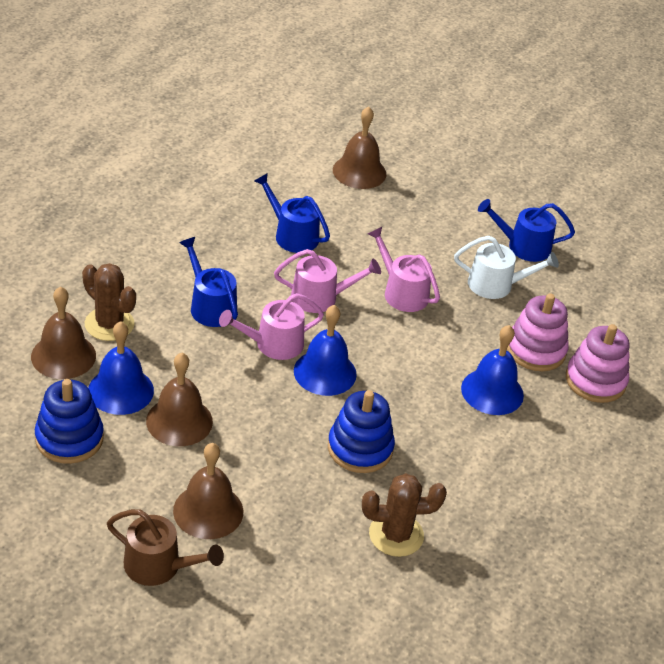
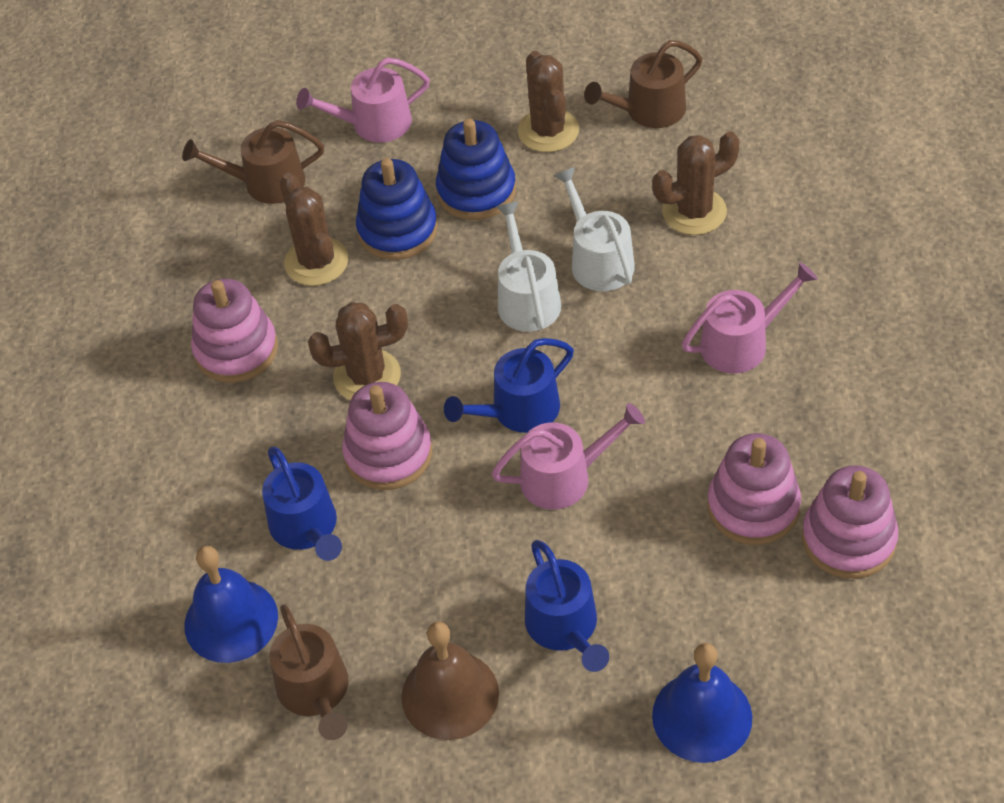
blue bell: 3 -> 2
brown bell: 4 -> 1
brown cactus: 2 -> 4
brown watering can: 1 -> 3
pink stacking toy: 2 -> 4
white watering can: 1 -> 2

